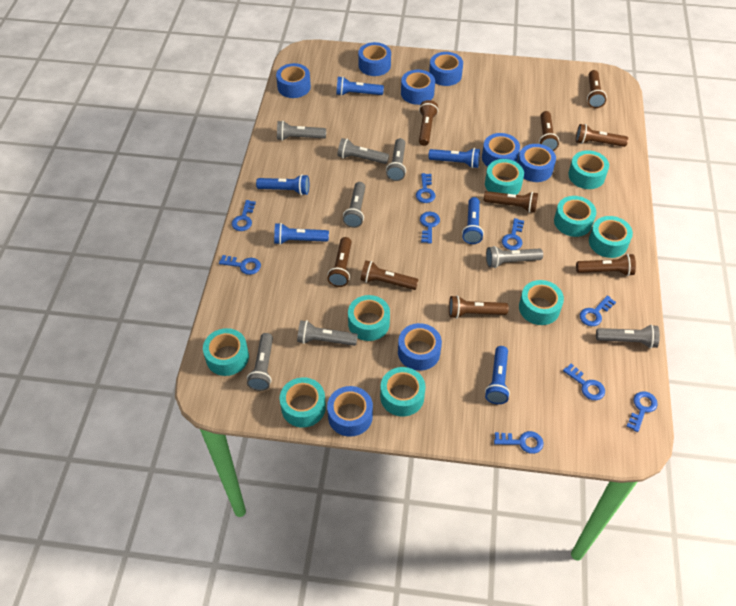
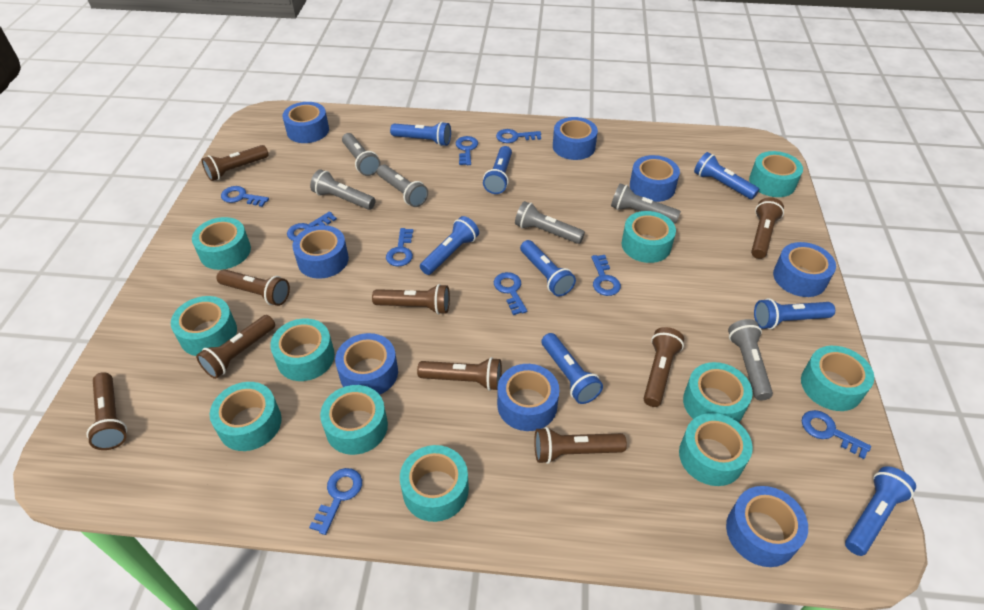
blue flashlight: 6 -> 8
grey flashlight: 8 -> 6
turquoise tape: 9 -> 11

